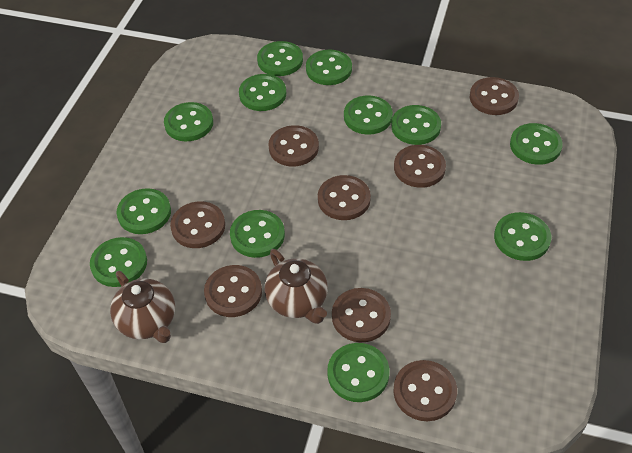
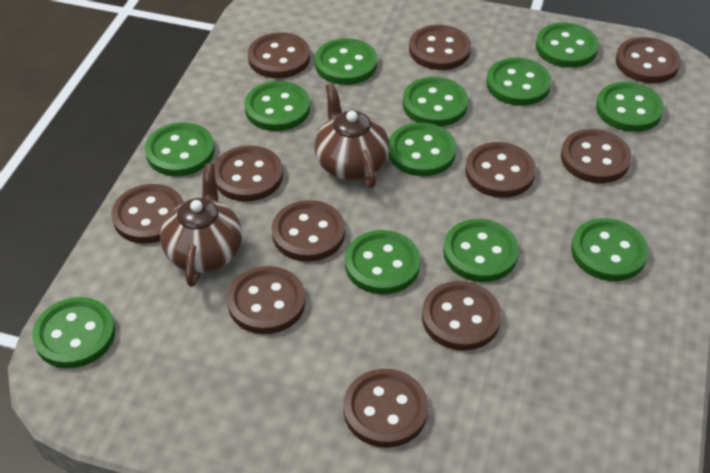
brown button: 8 -> 11

